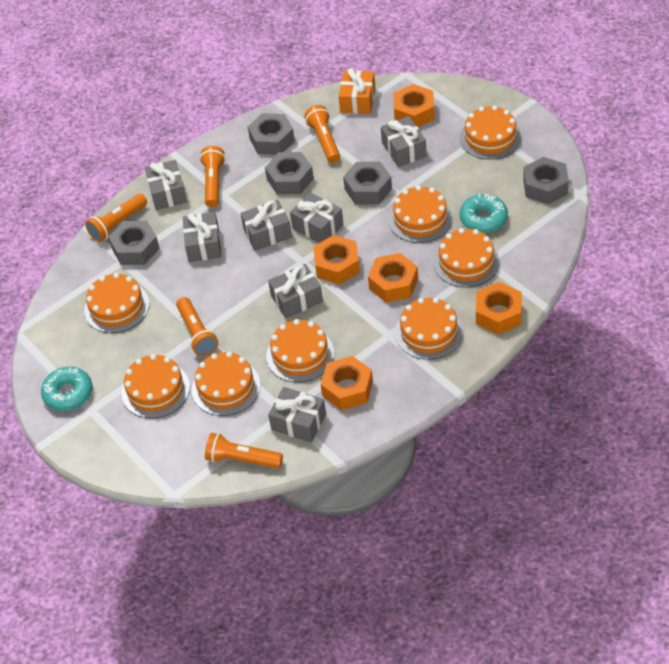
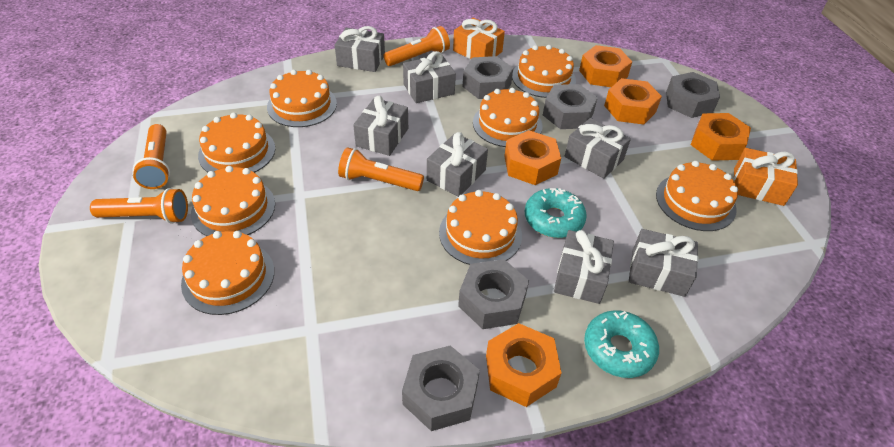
orange flashlight: 5 -> 4
orange gift: 1 -> 2

